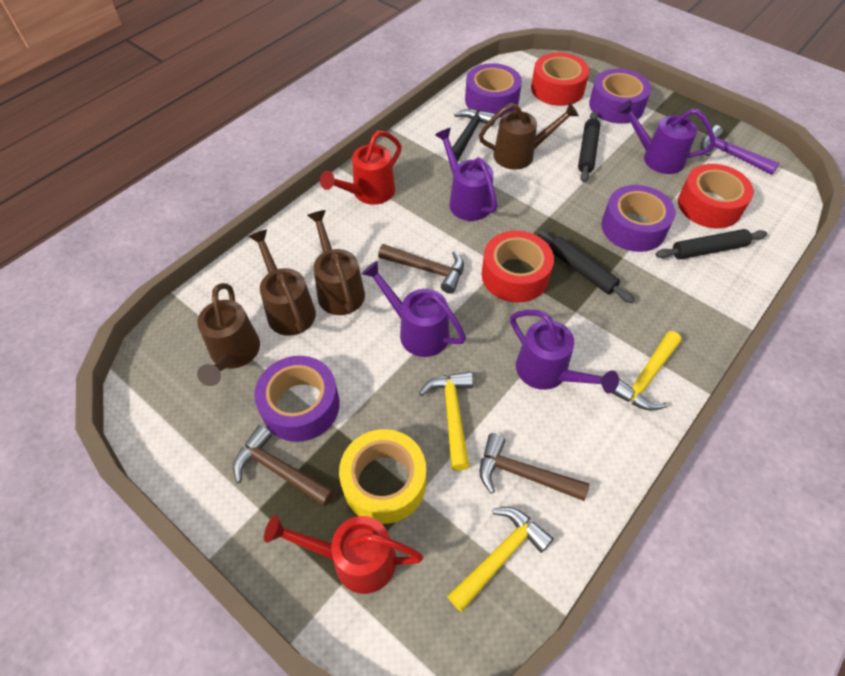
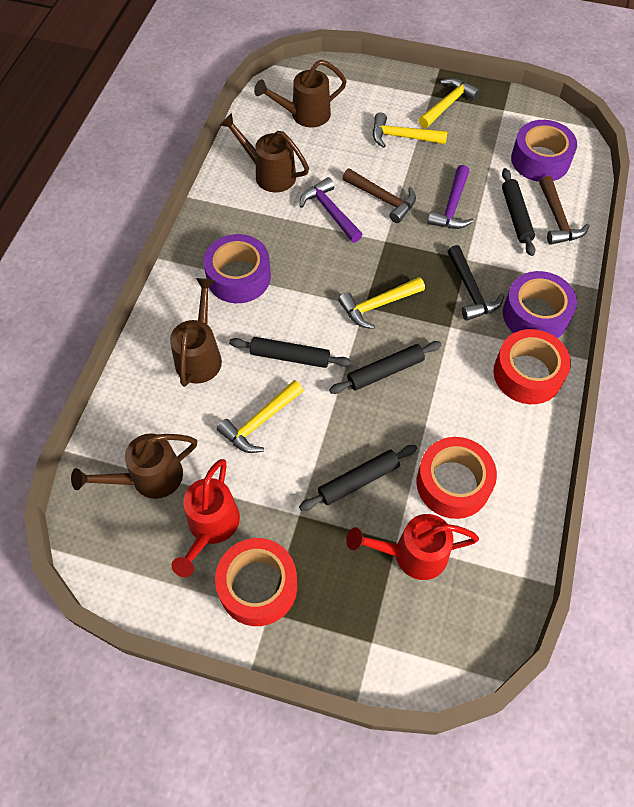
black rolling pin: 3 -> 4
brown hammer: 3 -> 2
purple hammer: 1 -> 2
purple tape: 4 -> 3
purple watering can: 4 -> 0
yellow hammer: 3 -> 4
yellow tape: 1 -> 0

